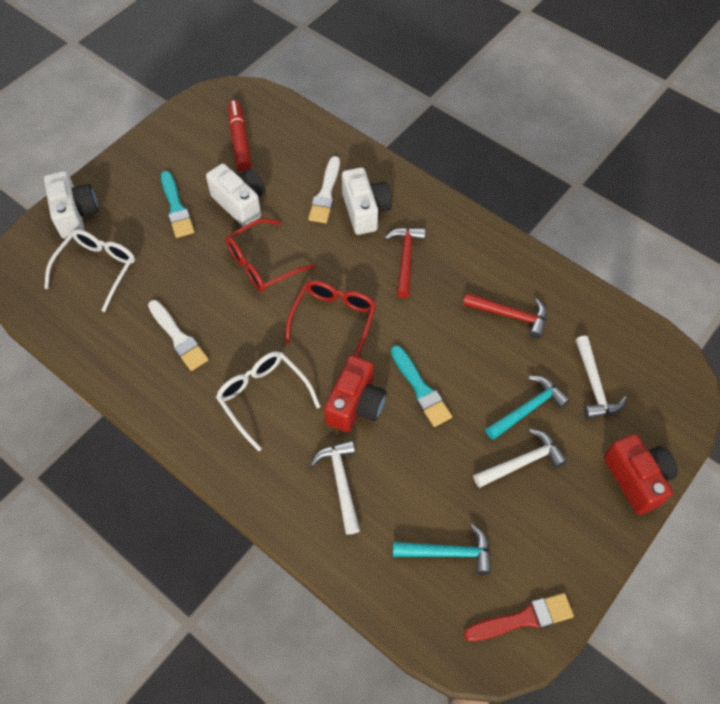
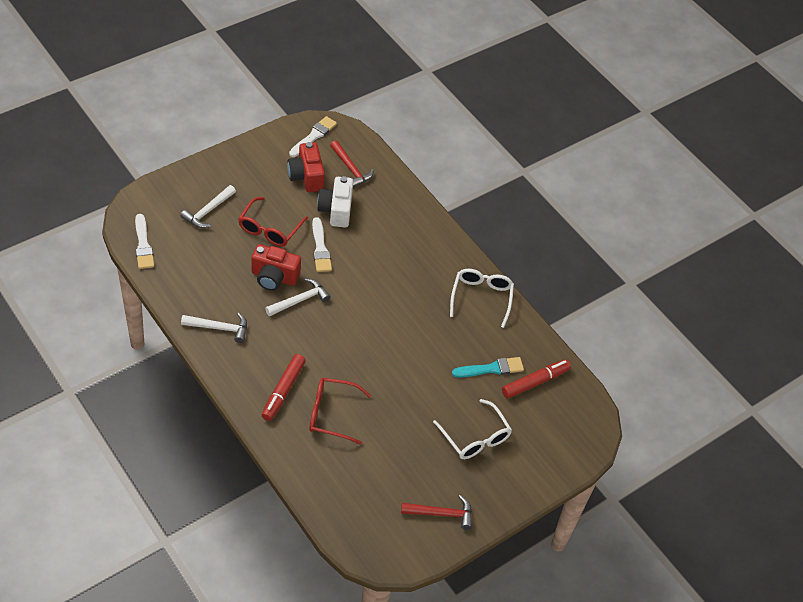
red brush: 1 -> 0
red marker: 1 -> 2
turquoise brush: 2 -> 1
turquoise hammer: 2 -> 0
white brush: 2 -> 3
white camera: 3 -> 1

